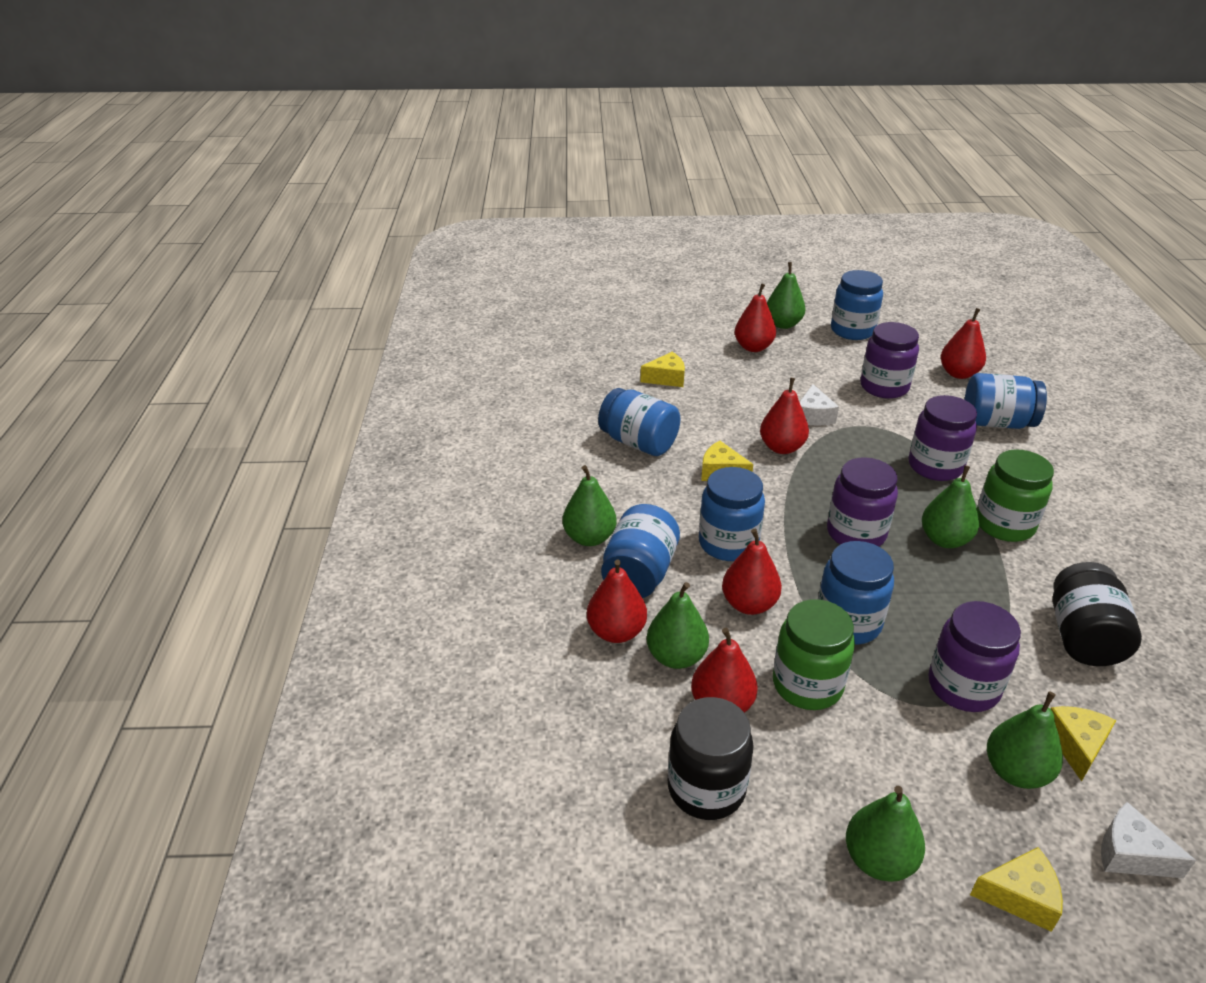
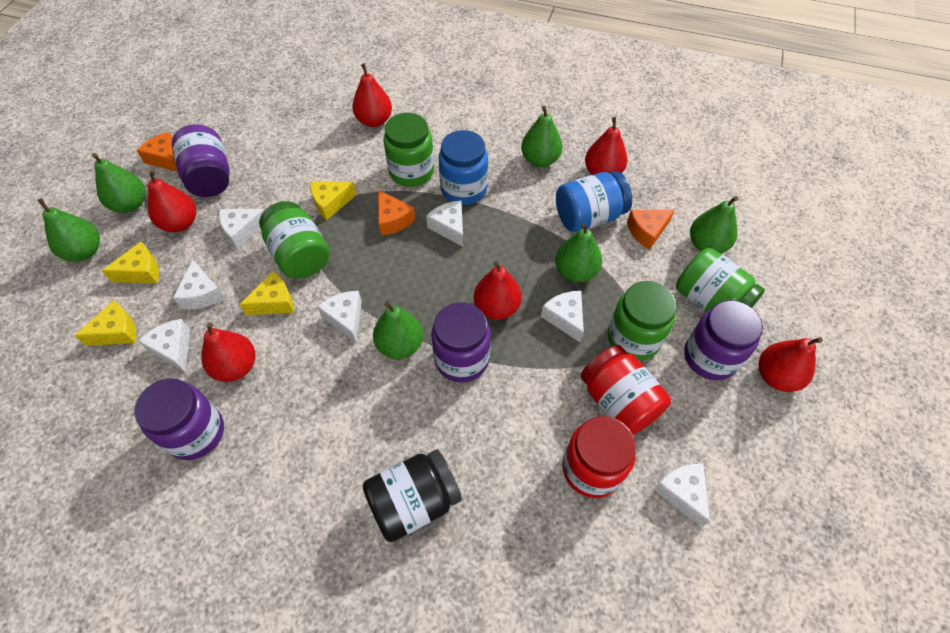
black jar: 2 -> 1
blue jar: 6 -> 2
green jar: 2 -> 4
orange cheese: 0 -> 3
red jar: 0 -> 2
white cheese: 2 -> 7

